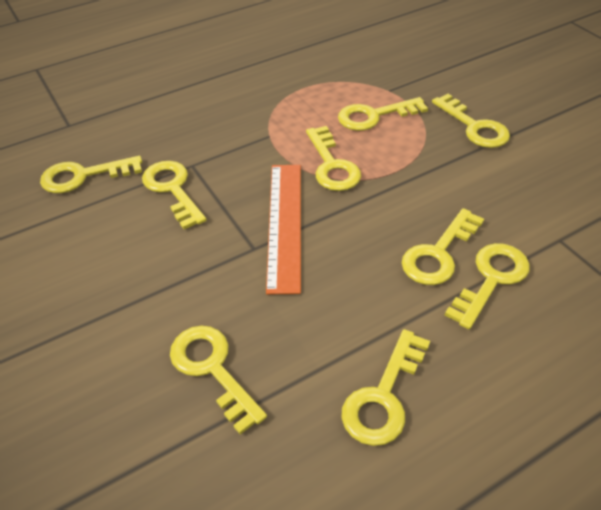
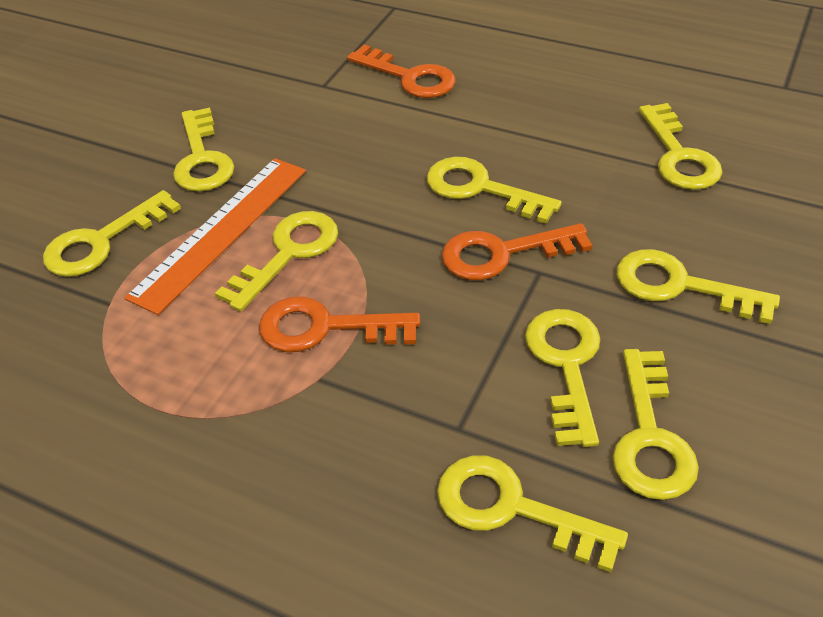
orange key: 0 -> 3

